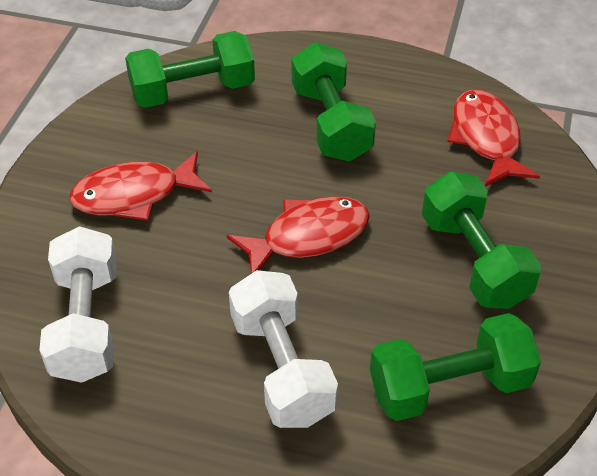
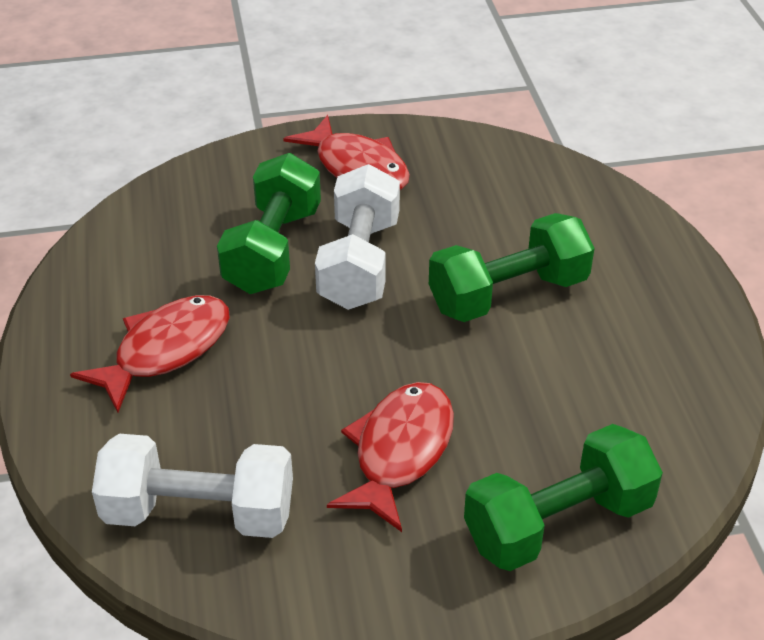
green dumbbell: 4 -> 3

